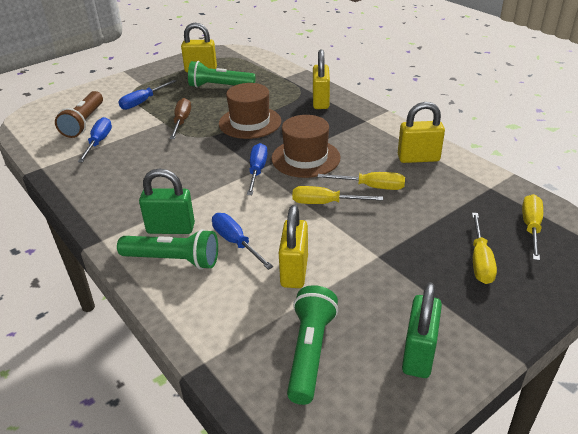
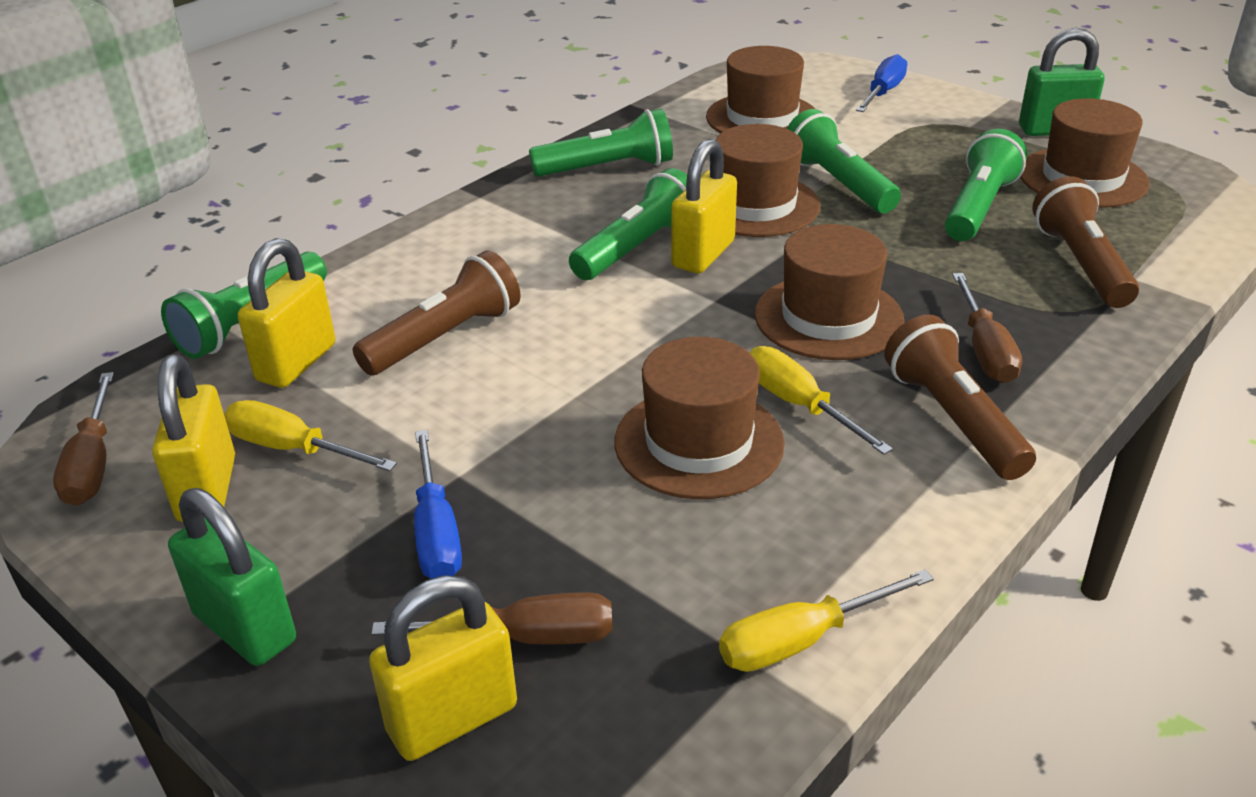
blue screwdriver: 4 -> 2
brown flashlight: 1 -> 3
brown hat: 2 -> 5
brown screwdriver: 1 -> 3
green flashlight: 3 -> 5
yellow screwdriver: 4 -> 3

